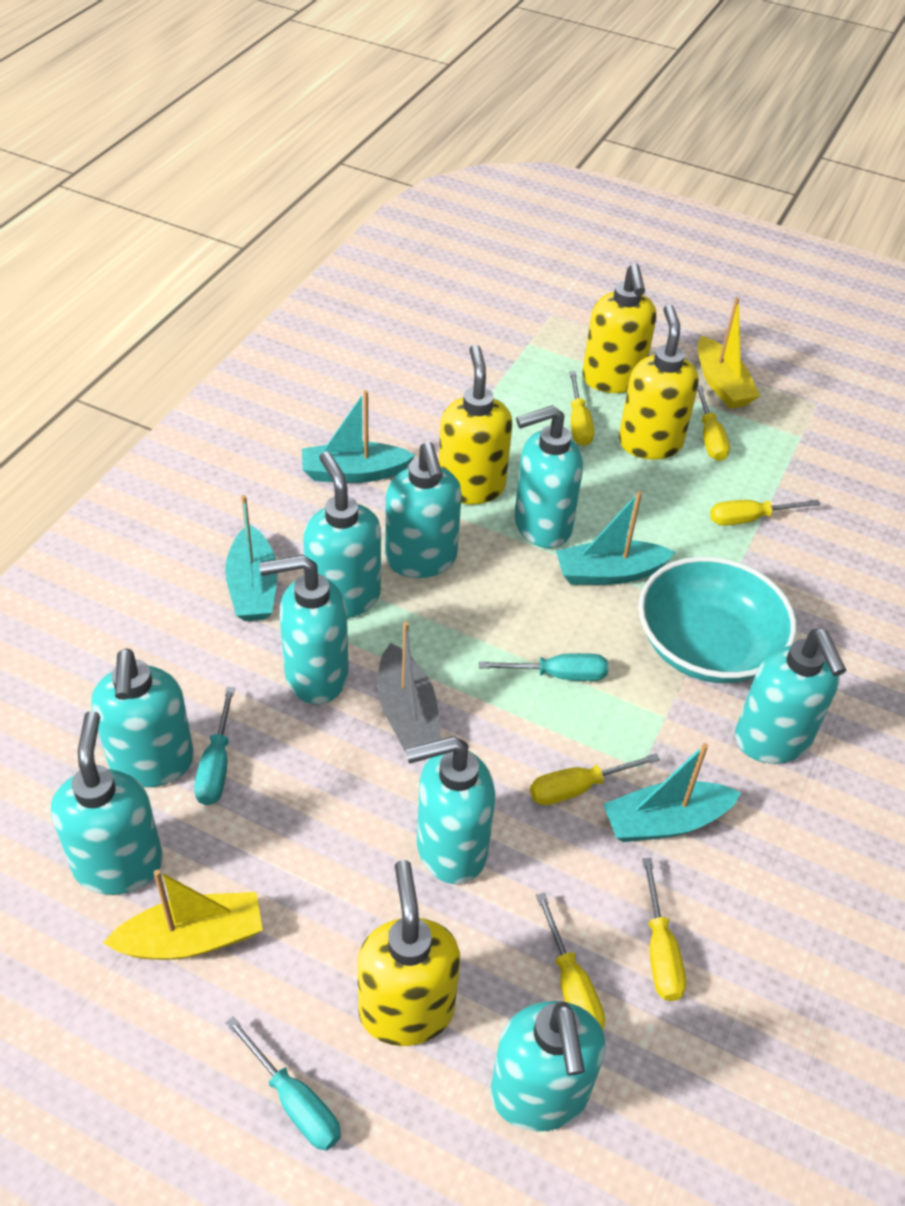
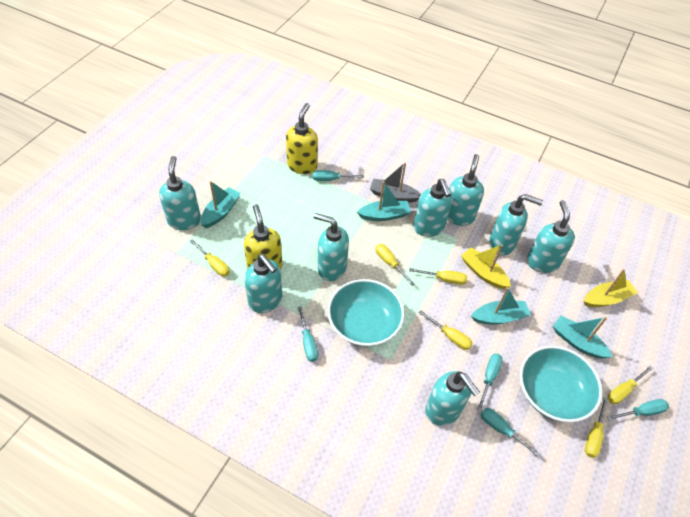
turquoise bowl: 1 -> 2
turquoise screwdriver: 3 -> 5
turquoise soap dispenser: 9 -> 8
yellow soap dispenser: 4 -> 2

